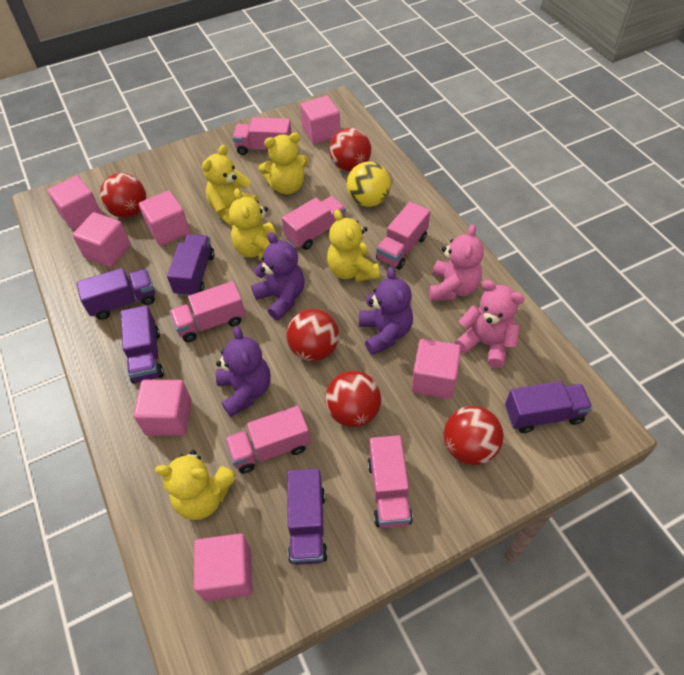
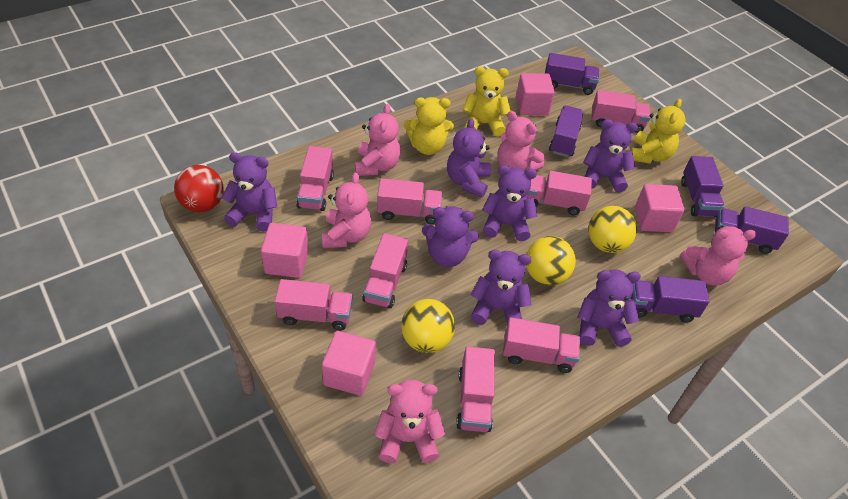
pink cube: 7 -> 4
pink teddy bear: 2 -> 5
pink truck: 6 -> 8
purple teddy bear: 3 -> 7
red ball: 5 -> 1
yellow ball: 1 -> 3
yellow teddy bear: 5 -> 3

